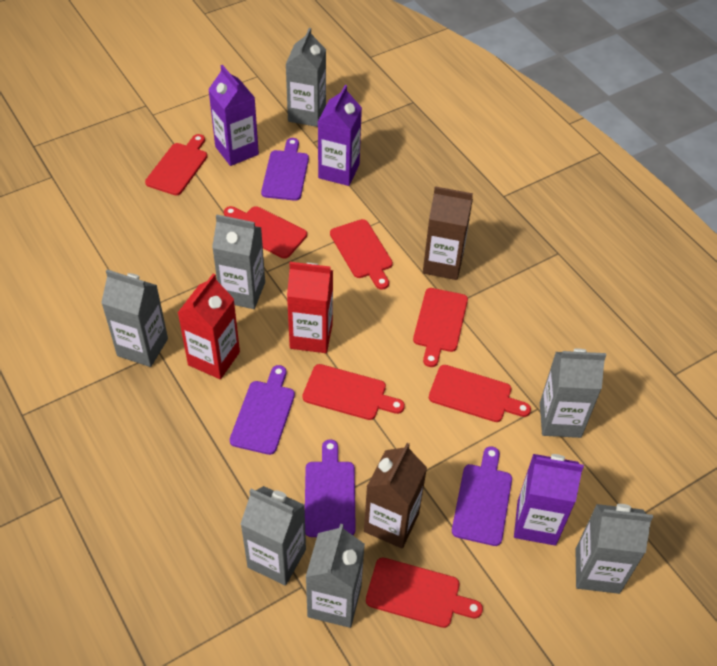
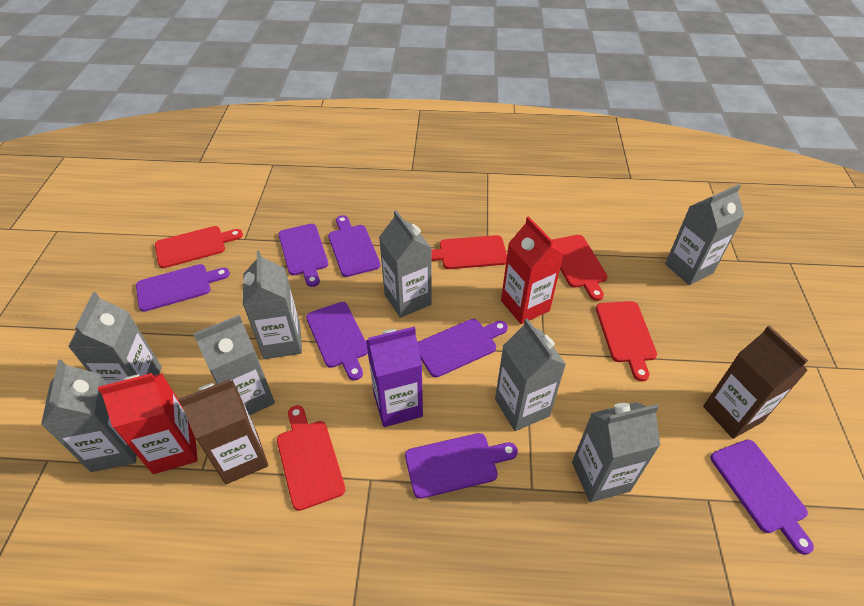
grey carton: 7 -> 8
purple carton: 3 -> 1
purple cutting board: 4 -> 7
red cutting board: 7 -> 5

